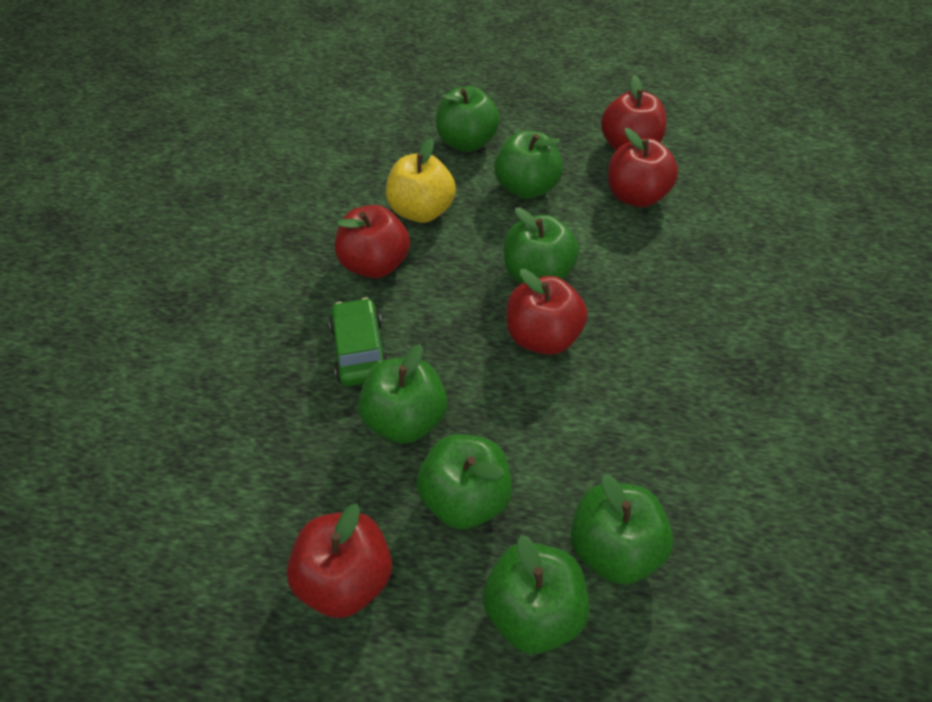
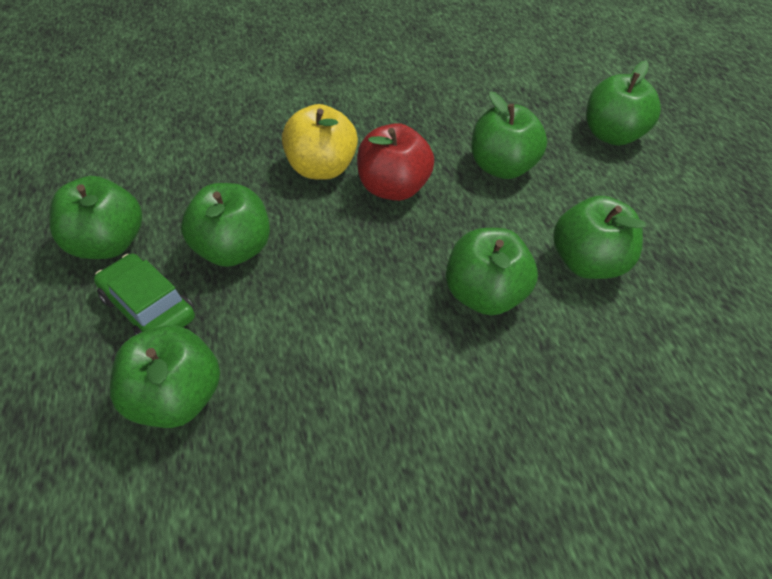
red apple: 5 -> 1

